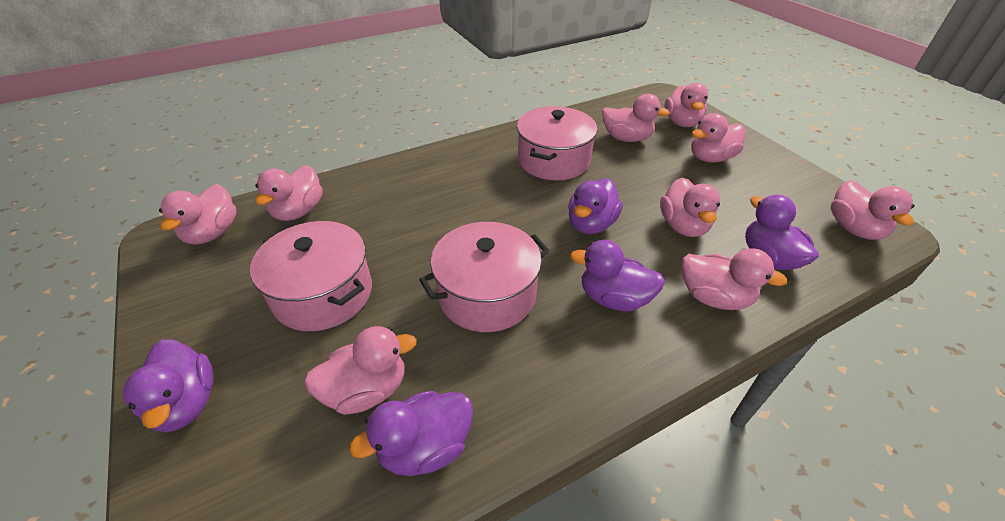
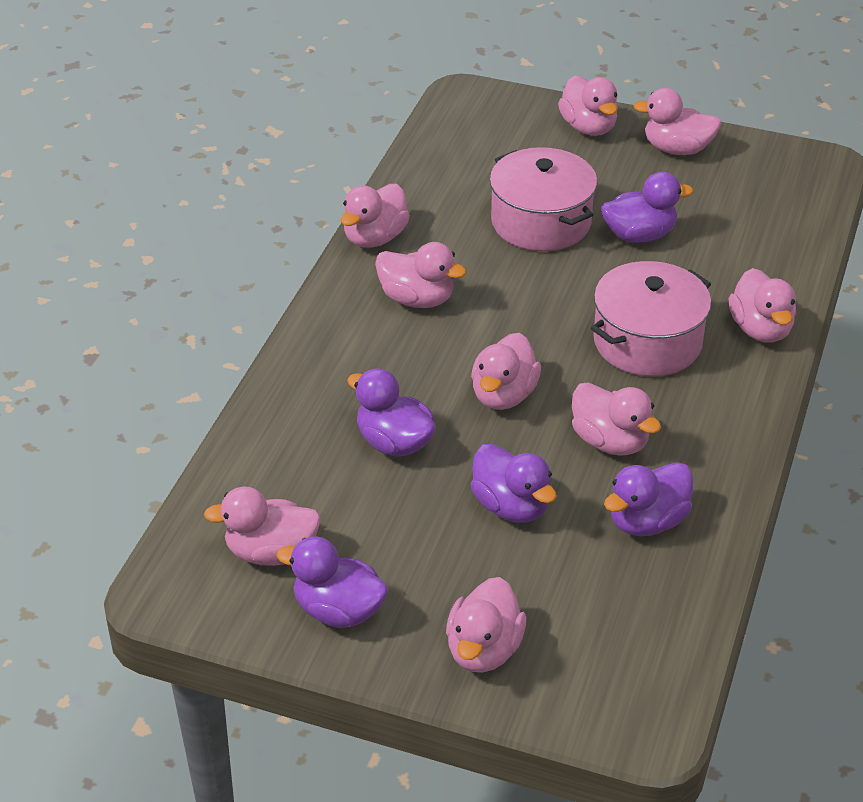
pink pot: 3 -> 2

